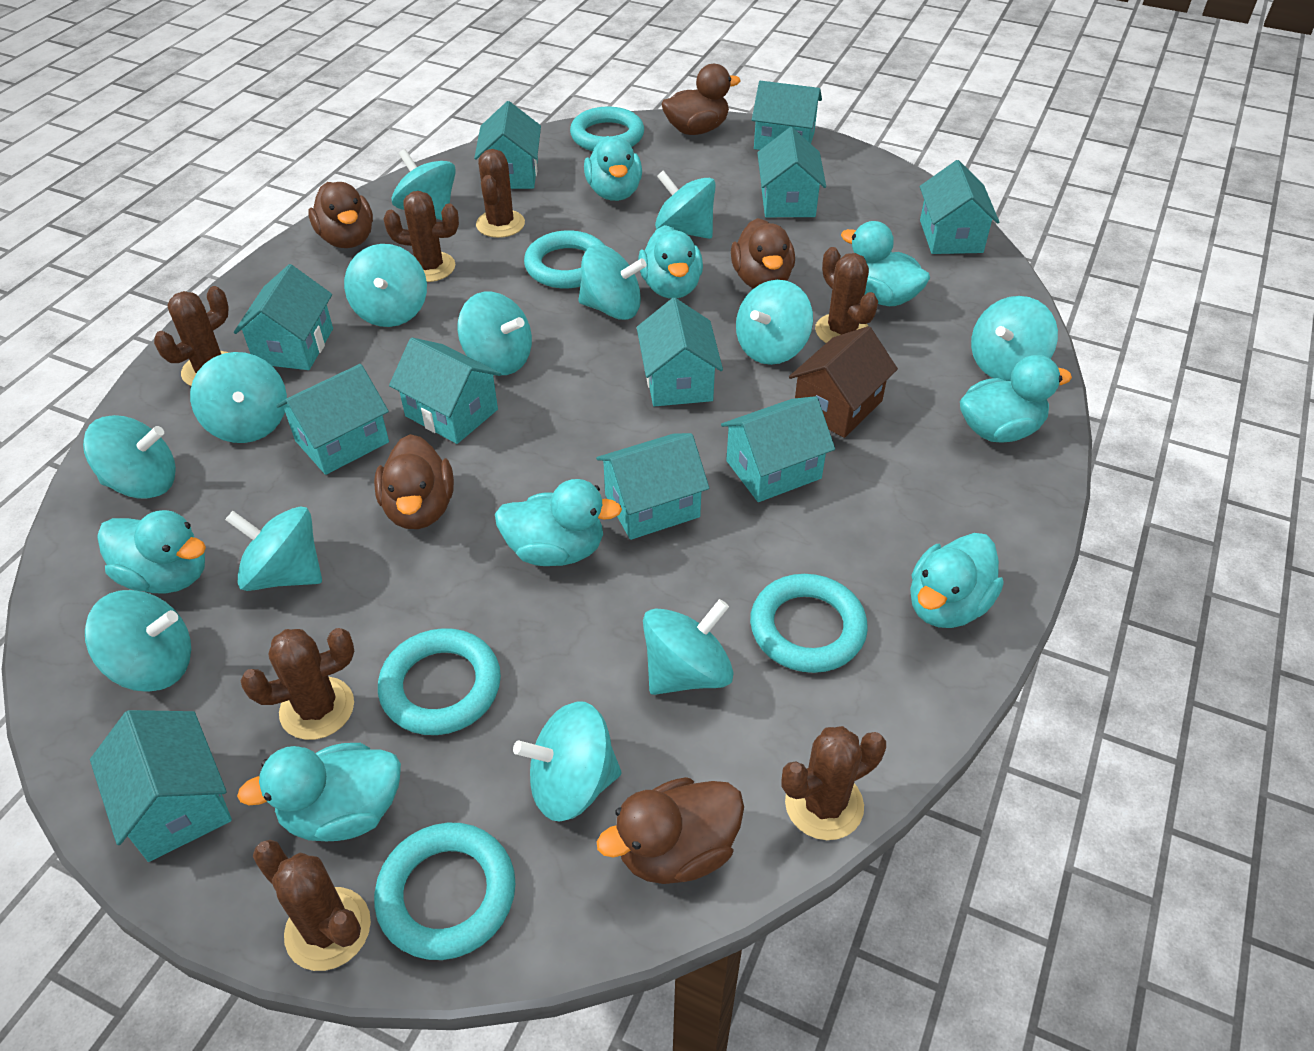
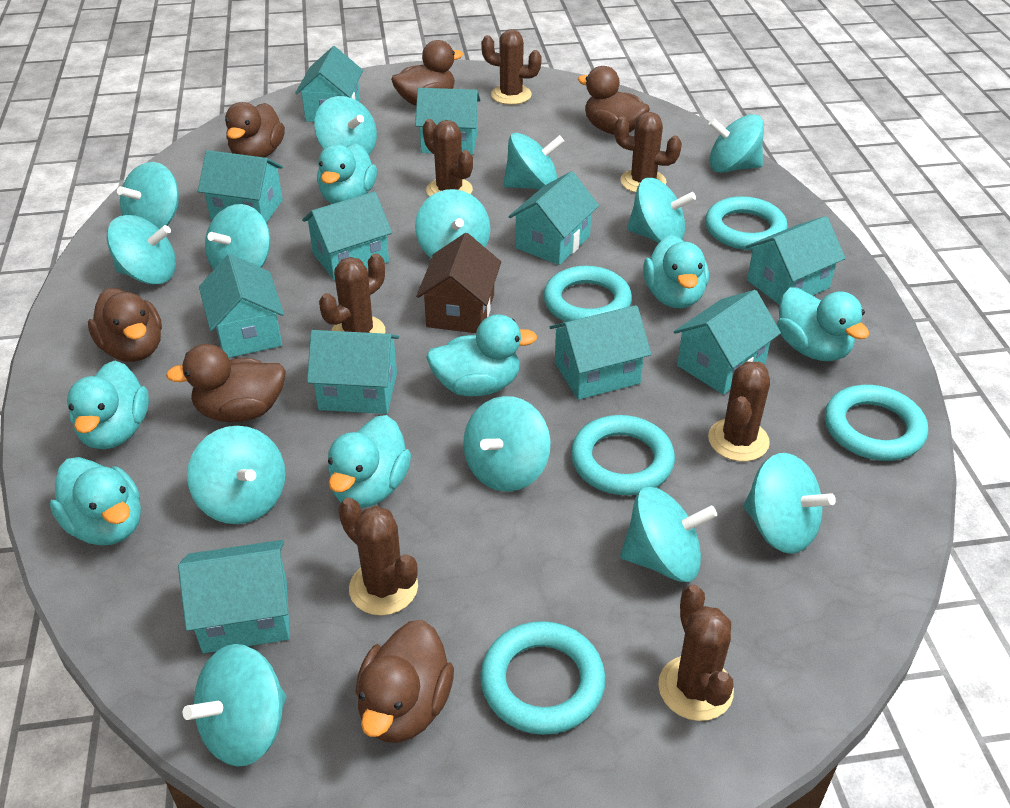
brown duck: 5 -> 6
turquoise duck: 8 -> 7

